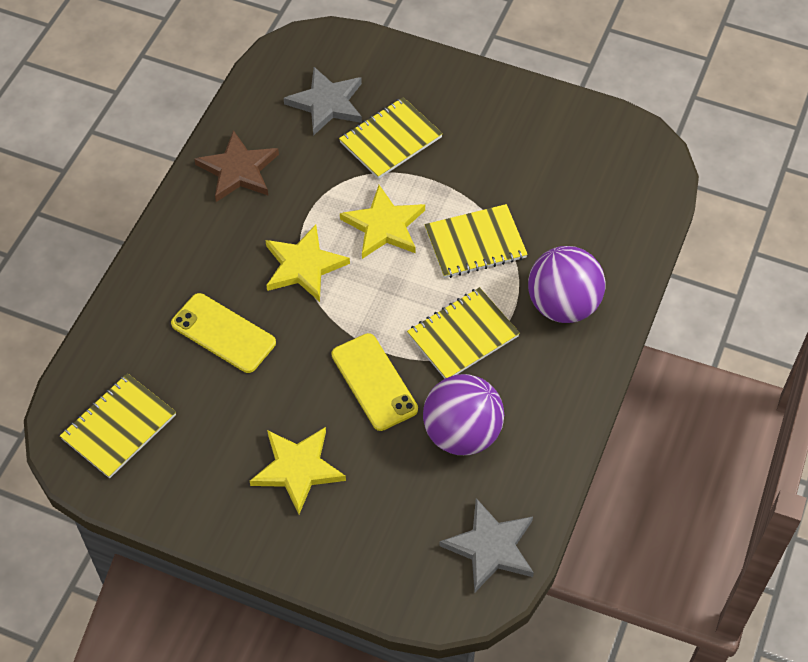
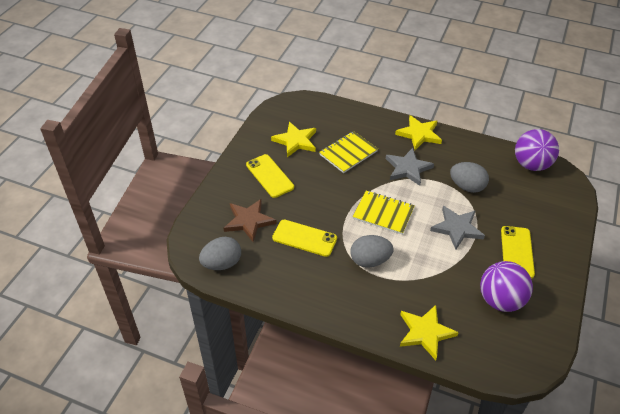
grey egg: 0 -> 3
yellow notebook: 4 -> 2
yellow phone: 2 -> 3

